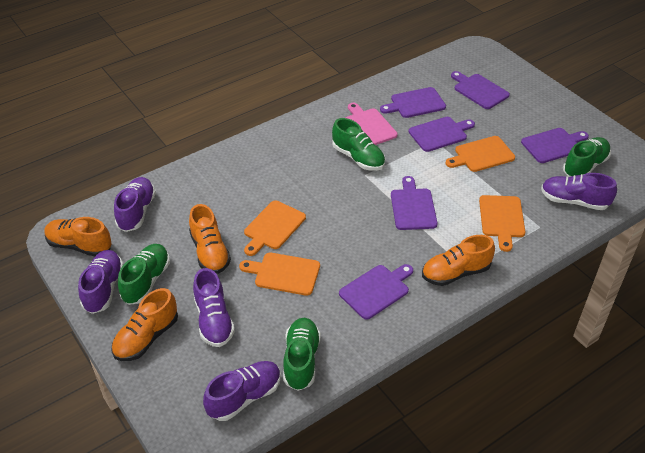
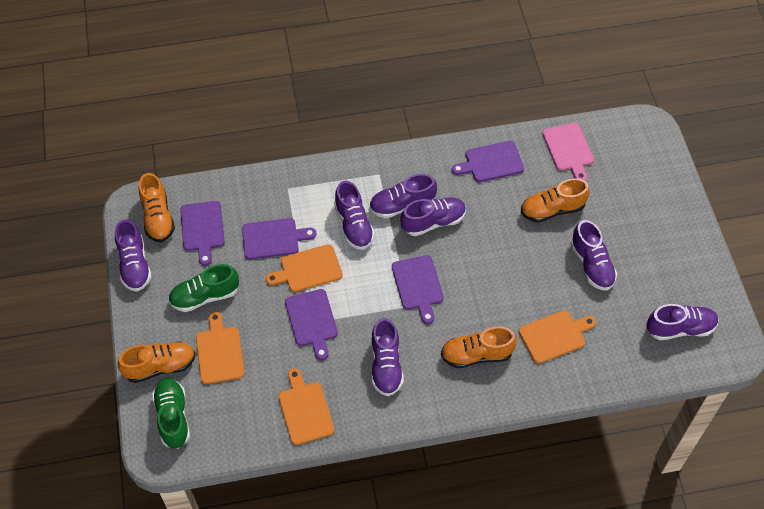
green shoe: 4 -> 2
purple cutting board: 6 -> 5
purple shoe: 5 -> 7

